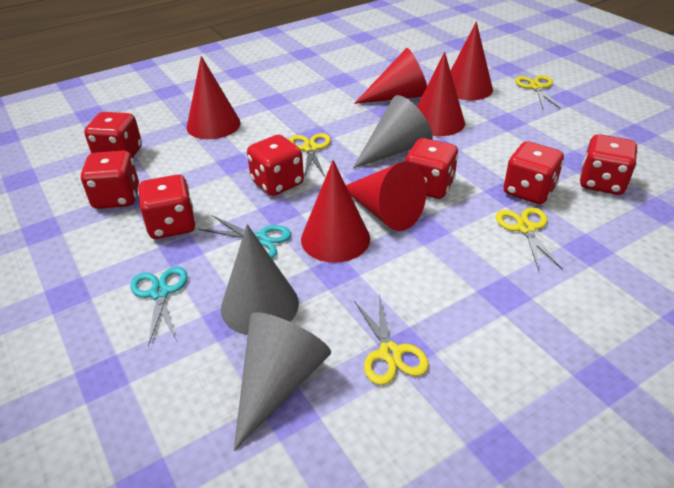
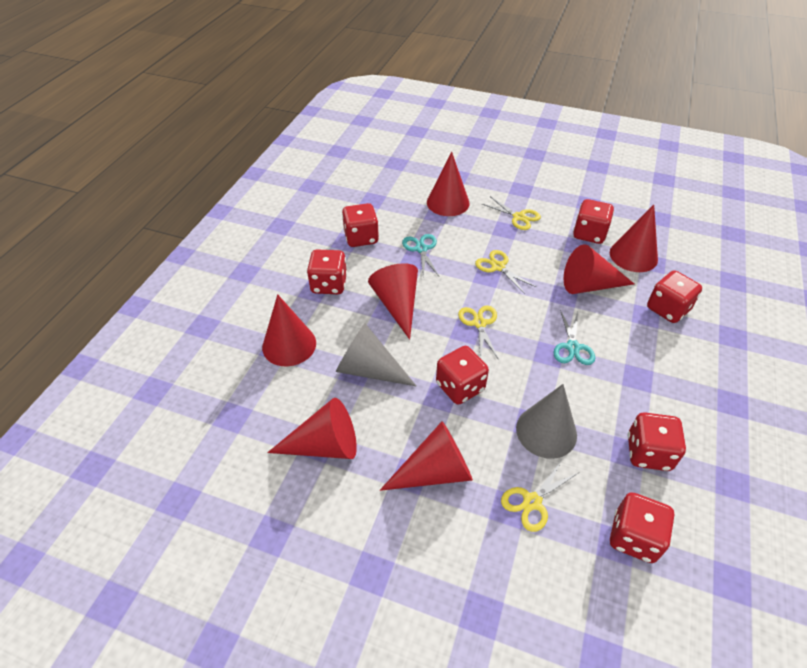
grey cone: 3 -> 2
red cone: 6 -> 7

